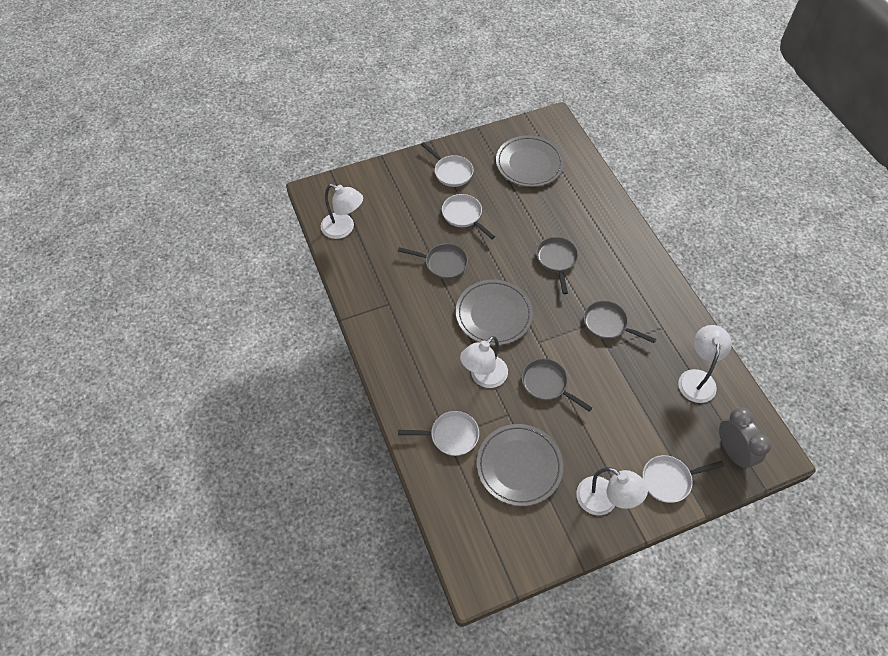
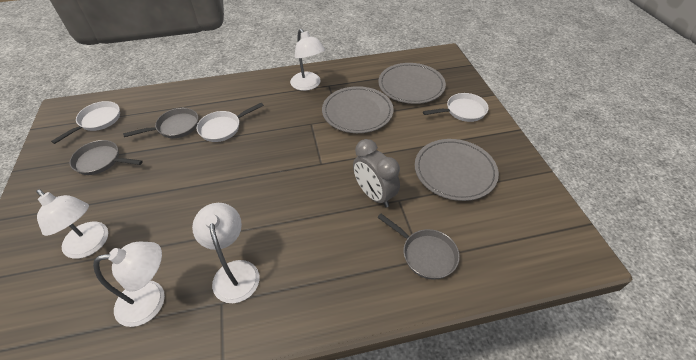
grey pan: 4 -> 3
white pan: 4 -> 3

